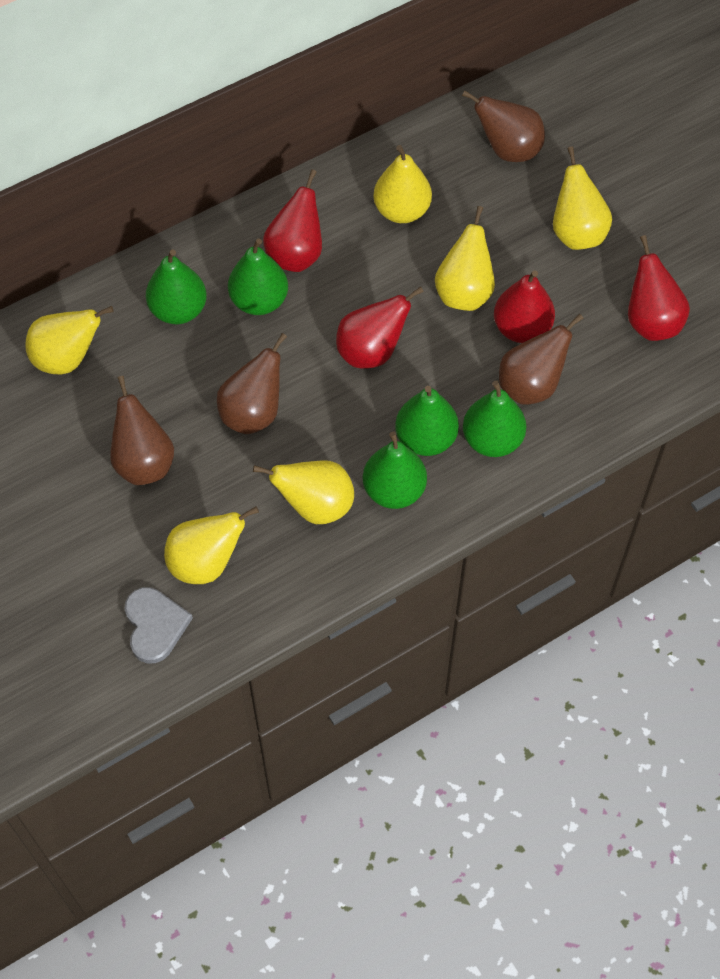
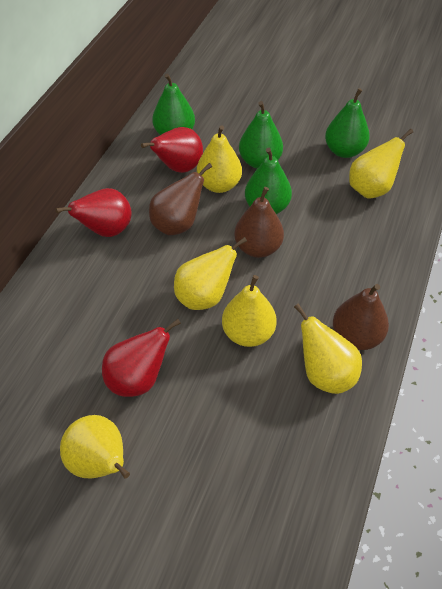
brown pear: 4 -> 3
green pear: 5 -> 4
grey heart: 1 -> 0
red pear: 4 -> 3

